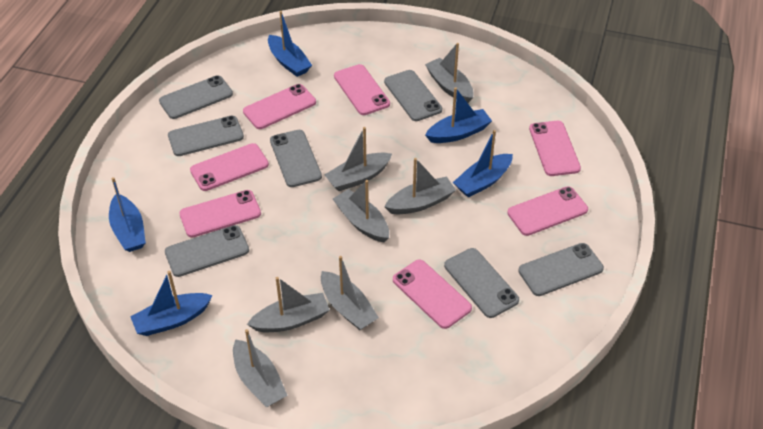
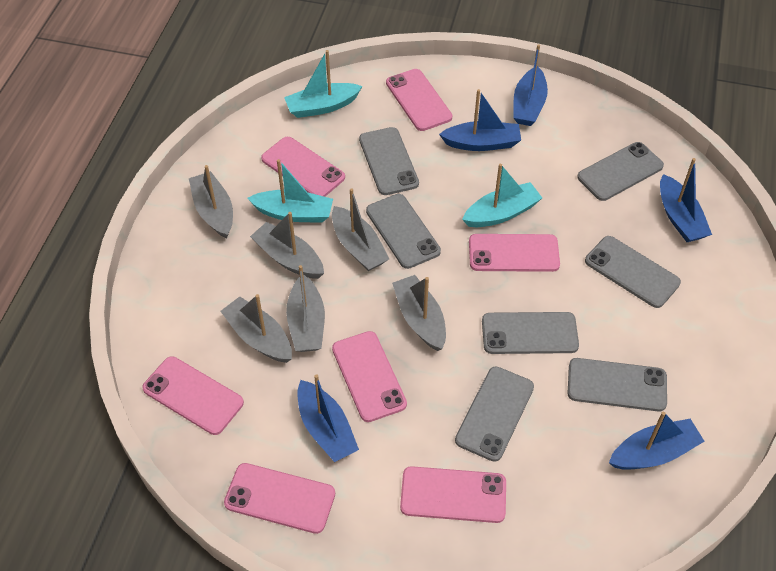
grey boat: 7 -> 6
turquoise boat: 0 -> 3

